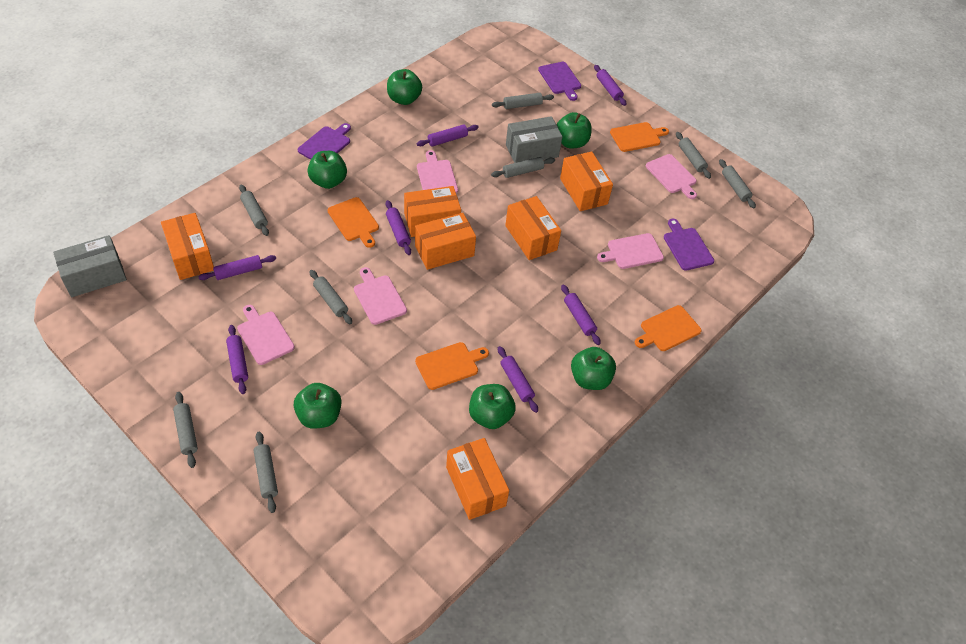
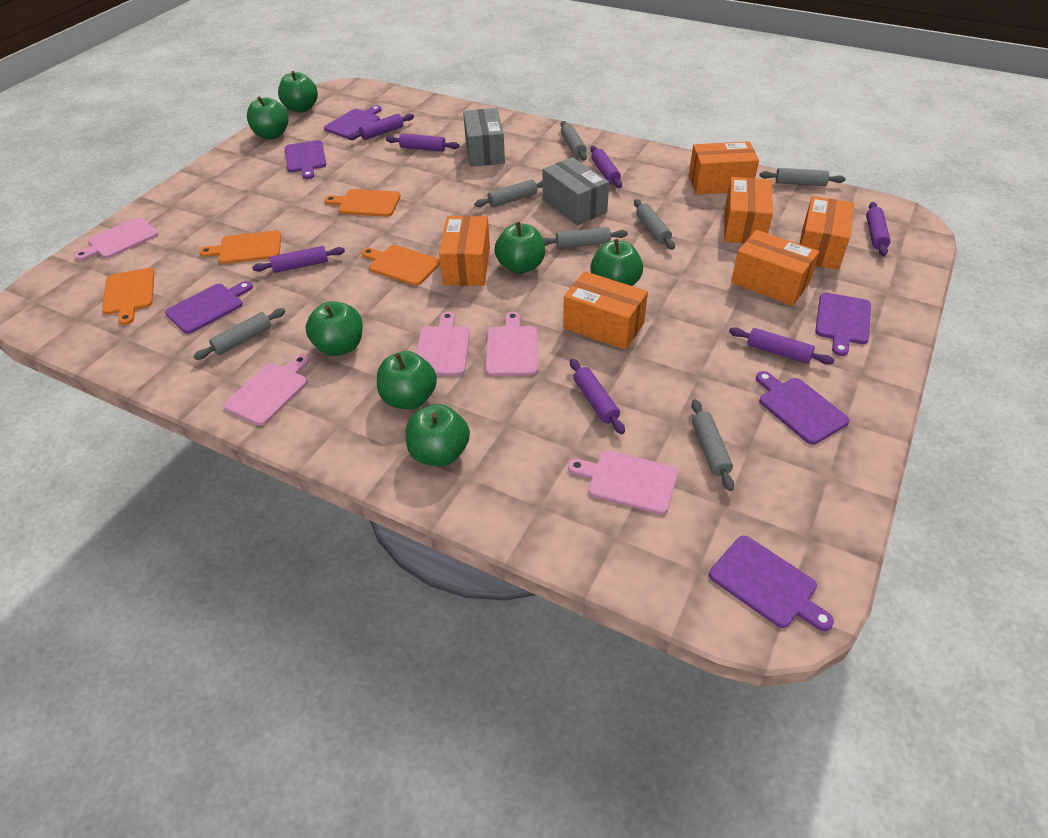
green apple: 6 -> 7
grey rolling pin: 8 -> 7
purple cutting board: 3 -> 6

